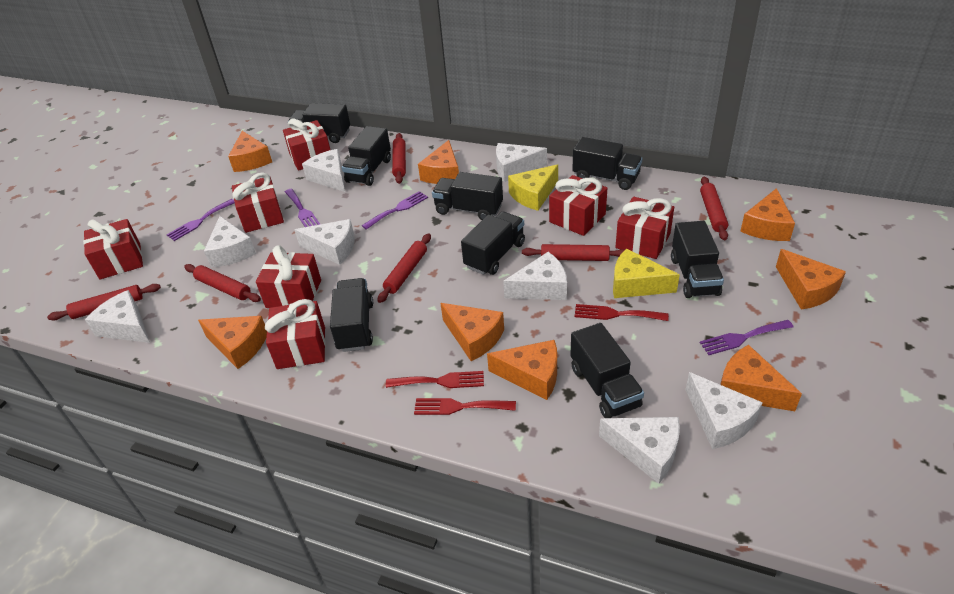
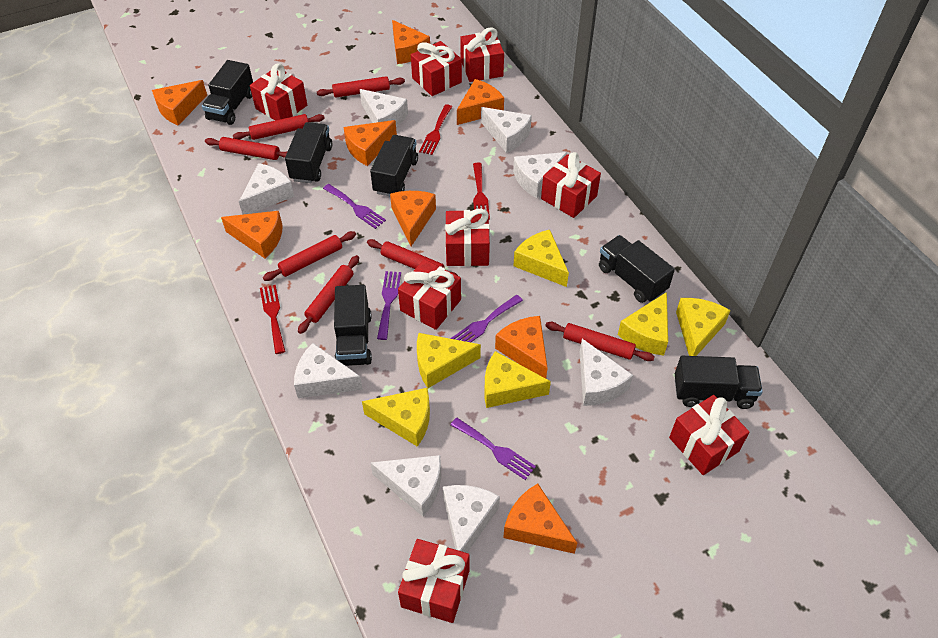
black truck: 8 -> 6
red gift: 7 -> 8
red rolling pin: 6 -> 7
yellow cheese: 2 -> 6

